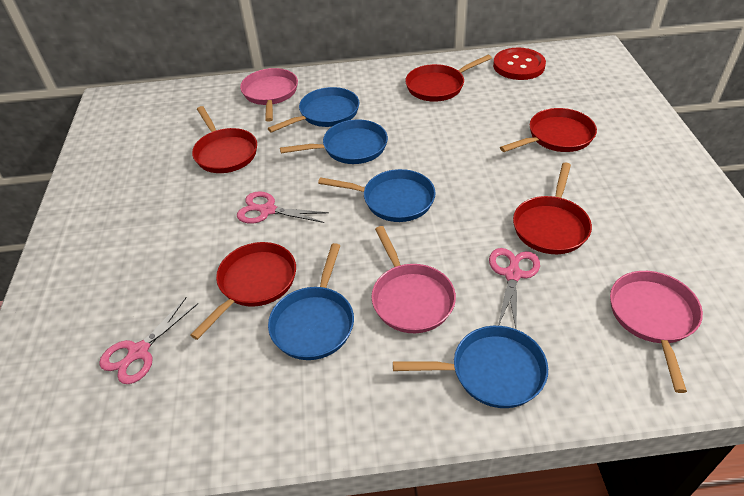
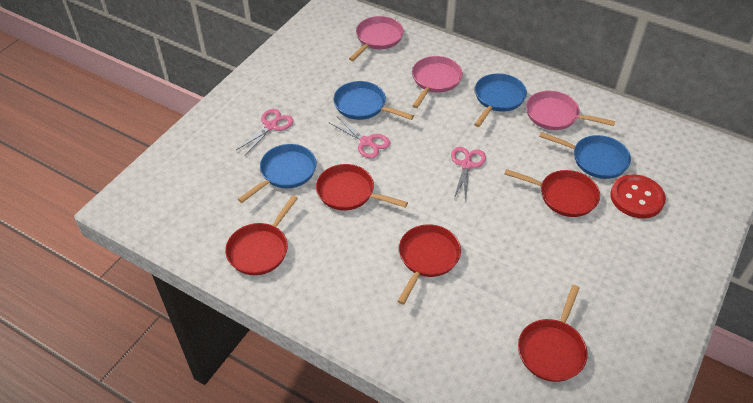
blue pan: 5 -> 4

